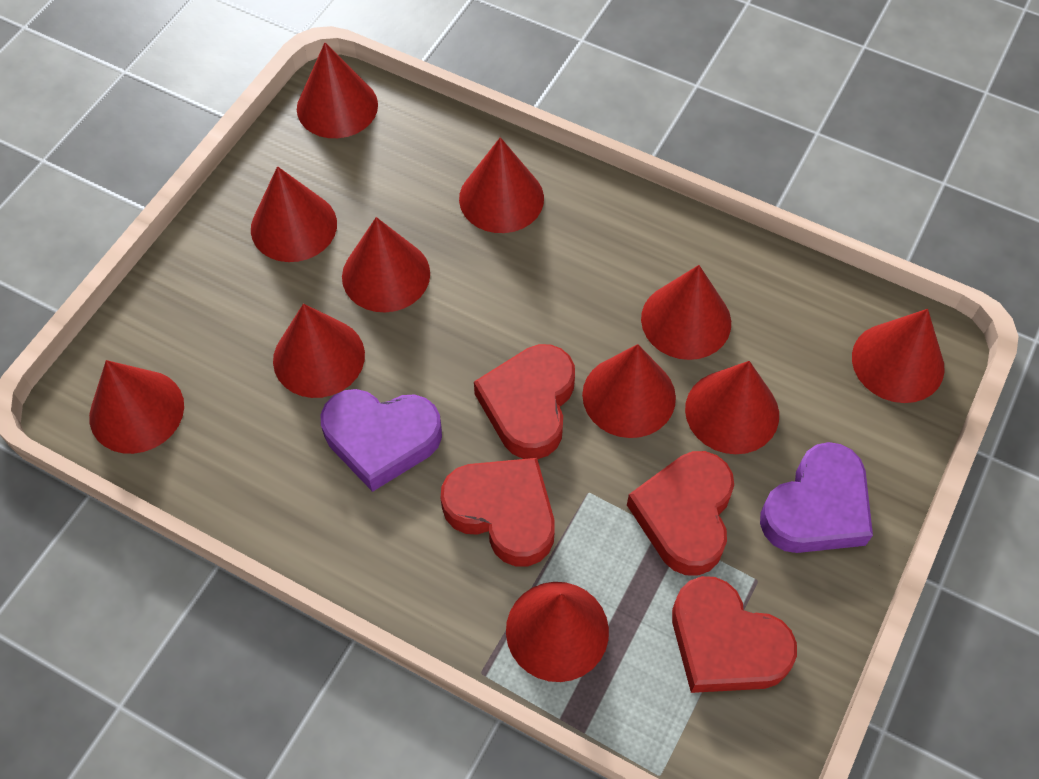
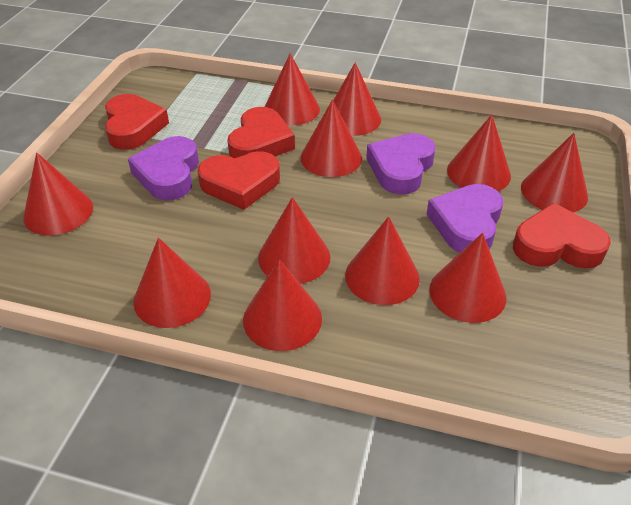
purple heart: 2 -> 3

